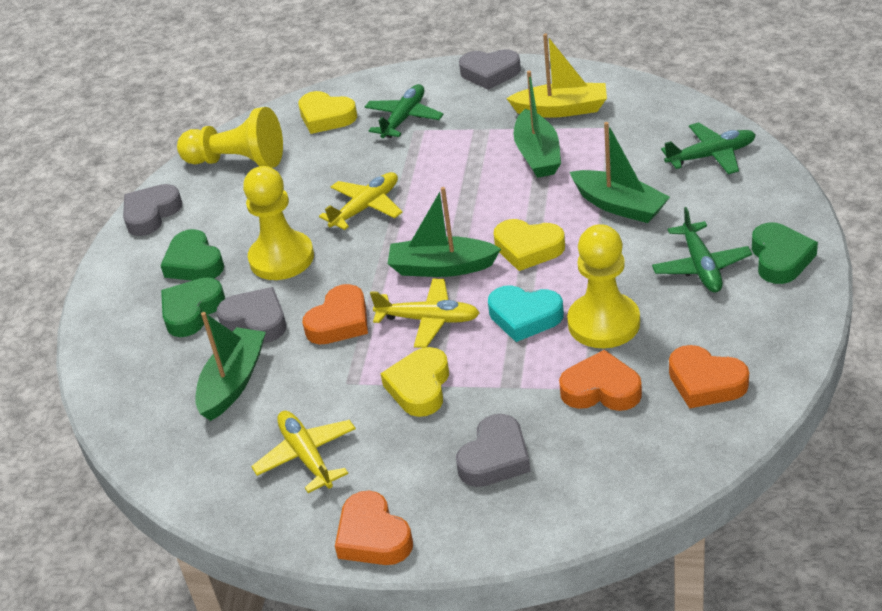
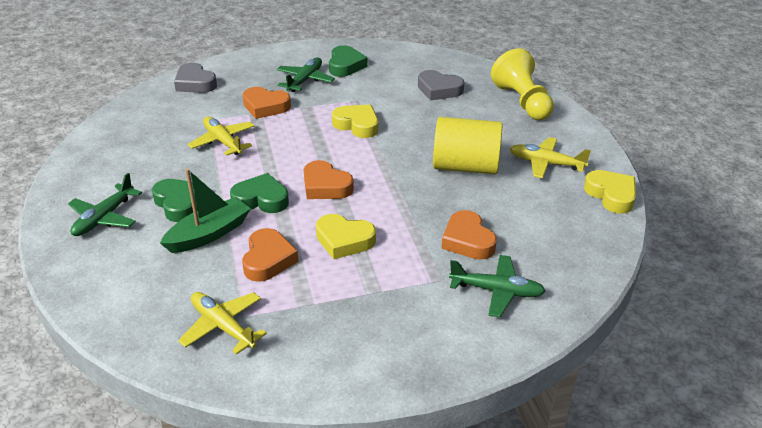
green boat: 4 -> 1
grey heart: 4 -> 2
turquoise heart: 1 -> 0
yellow boat: 1 -> 0
yellow cylinder: 0 -> 1
yellow pawn: 3 -> 1

